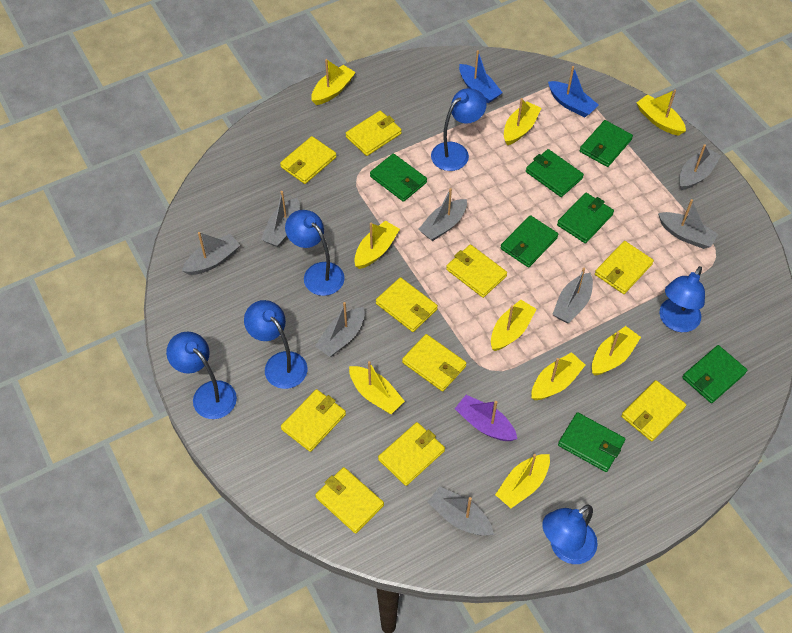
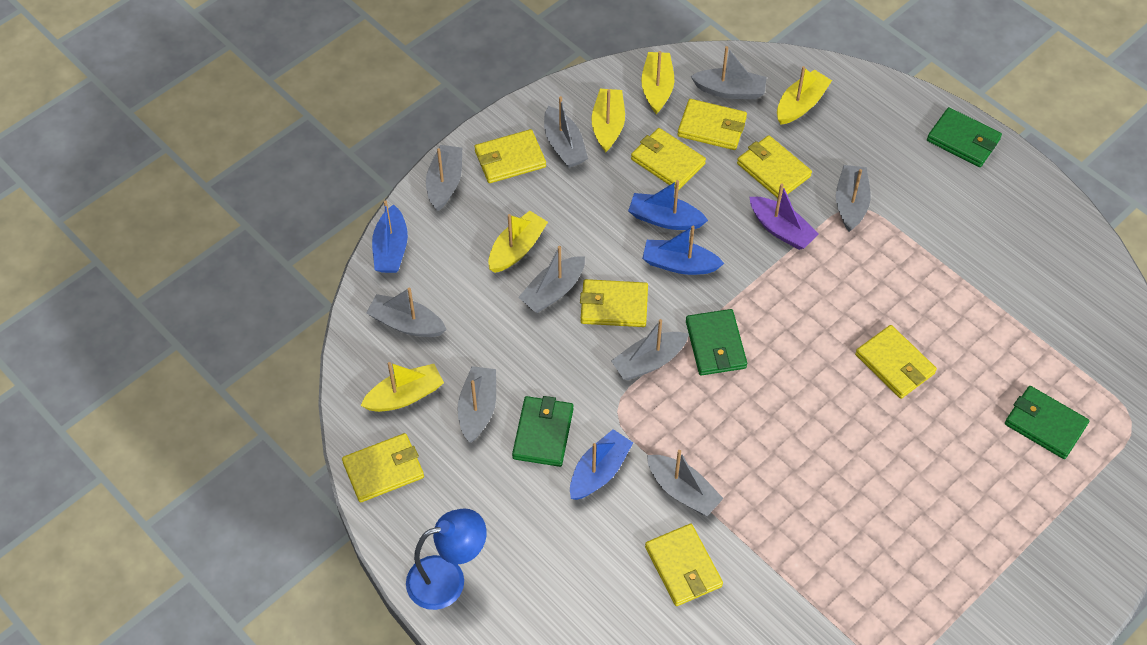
blue boat: 2 -> 4
blue lamp: 6 -> 1
green wallet: 7 -> 4
grey boat: 8 -> 9
yellow boat: 9 -> 5
yellow wallet: 10 -> 8

